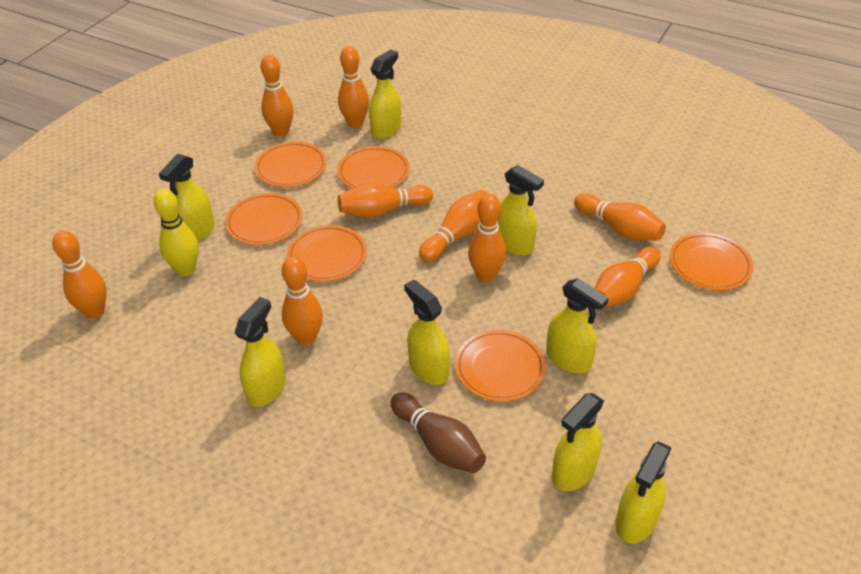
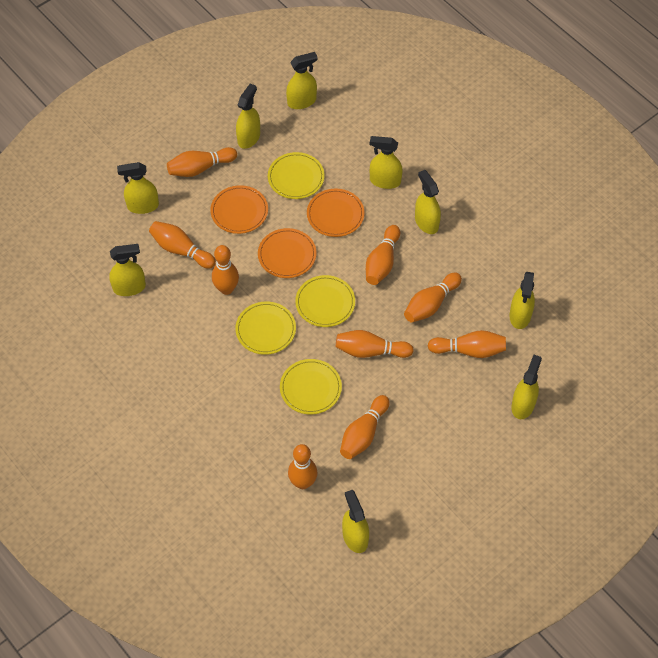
brown bowling pin: 1 -> 0
orange plate: 6 -> 3
yellow bowling pin: 1 -> 0
yellow plate: 0 -> 4
yellow spray bottle: 8 -> 9

